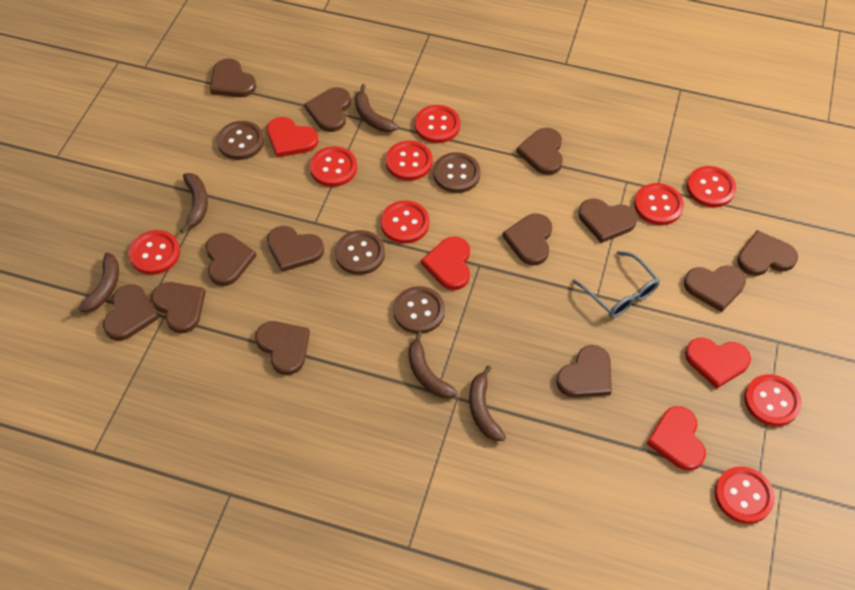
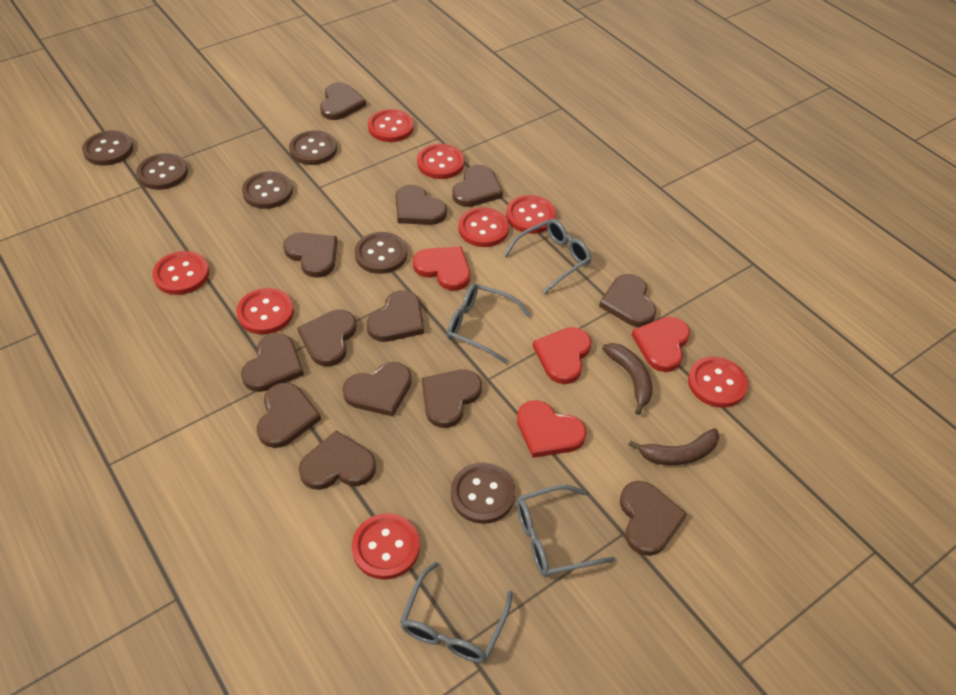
brown banana: 5 -> 2
brown button: 4 -> 6
grey glasses: 1 -> 4
red button: 9 -> 8

